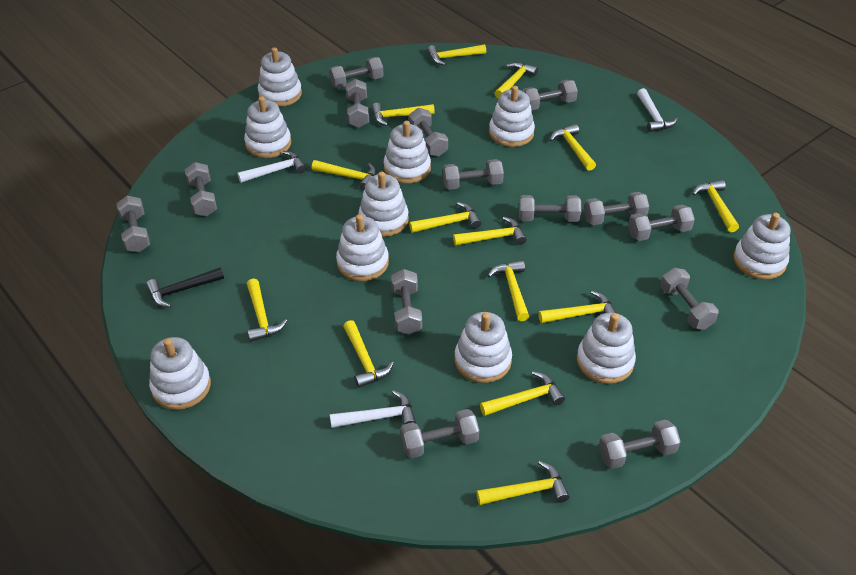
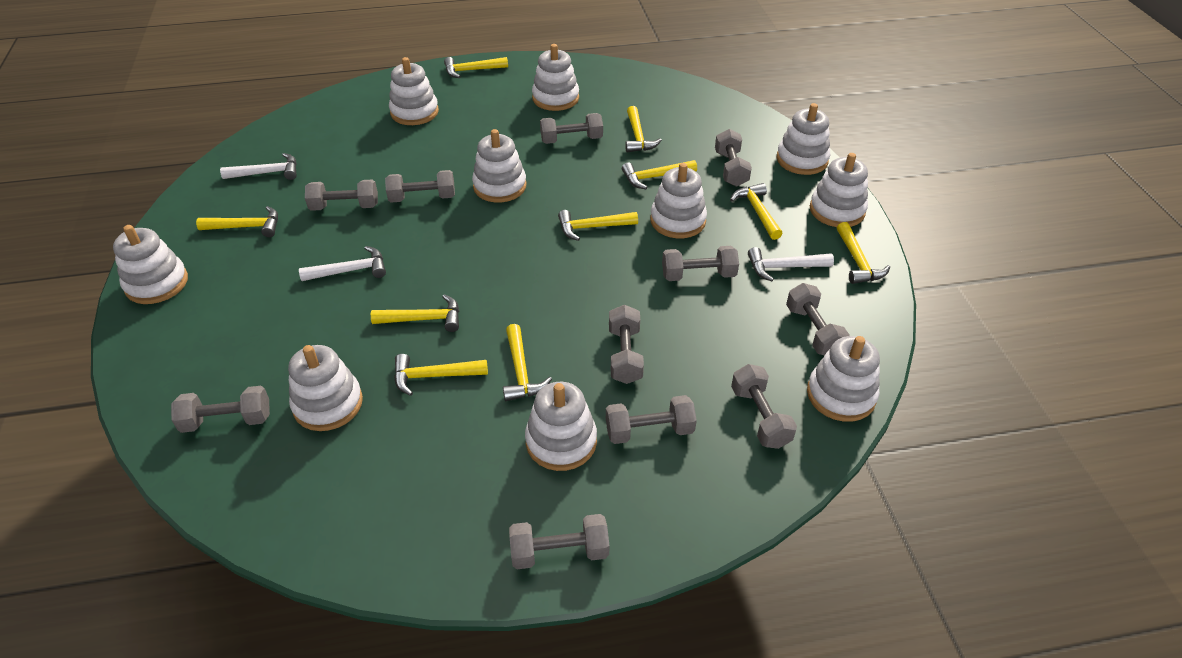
black hammer: 1 -> 0
grey dumbbell: 14 -> 11
yellow hammer: 14 -> 10

